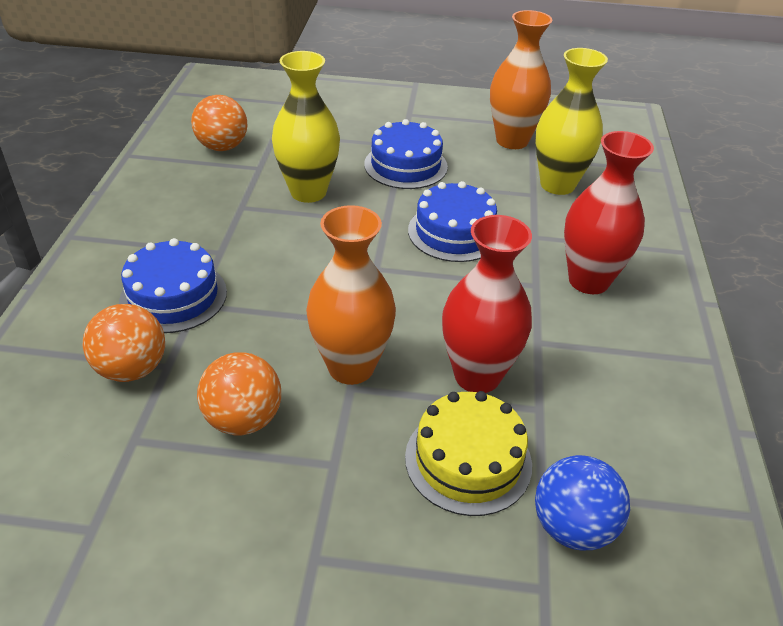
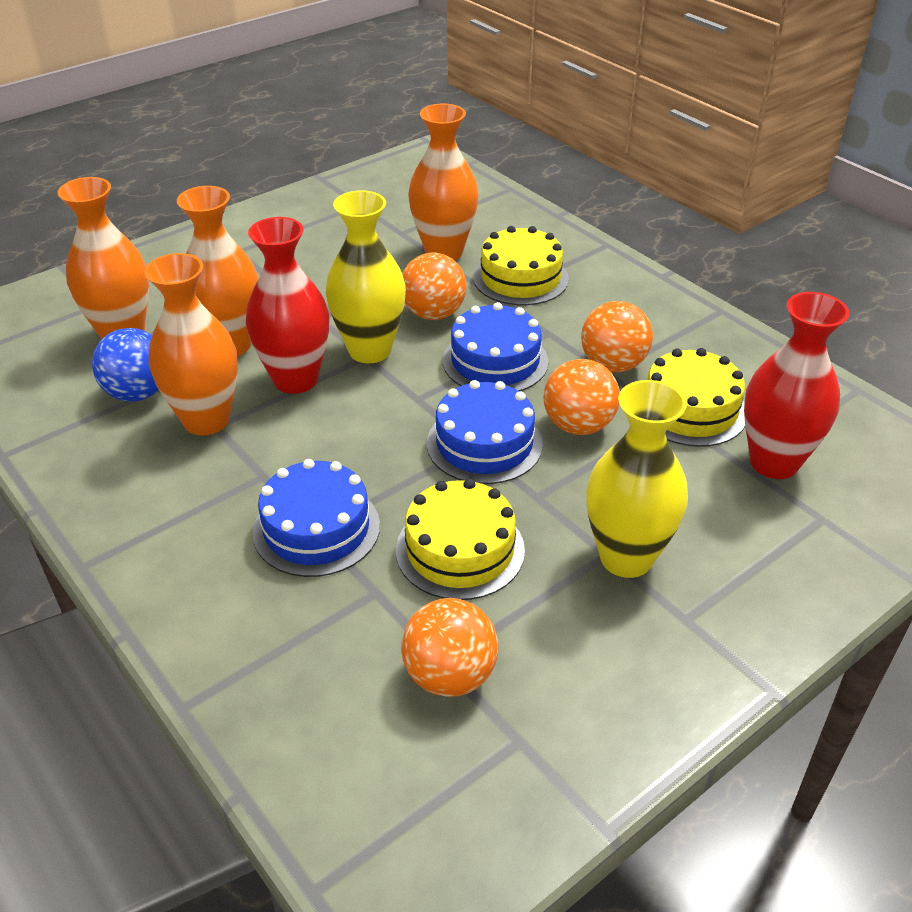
orange ball: 3 -> 4
orange vase: 2 -> 4
yellow cake: 1 -> 3

